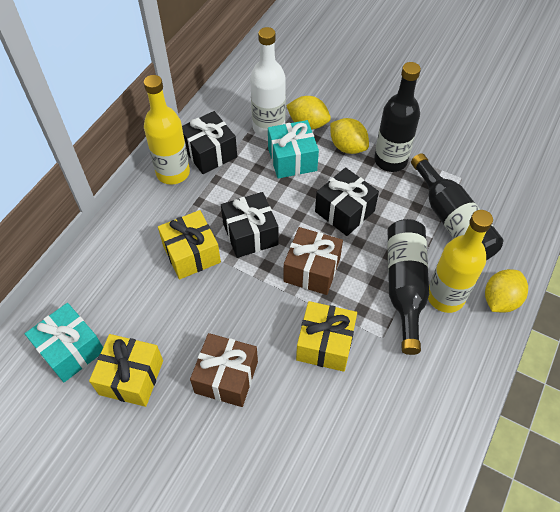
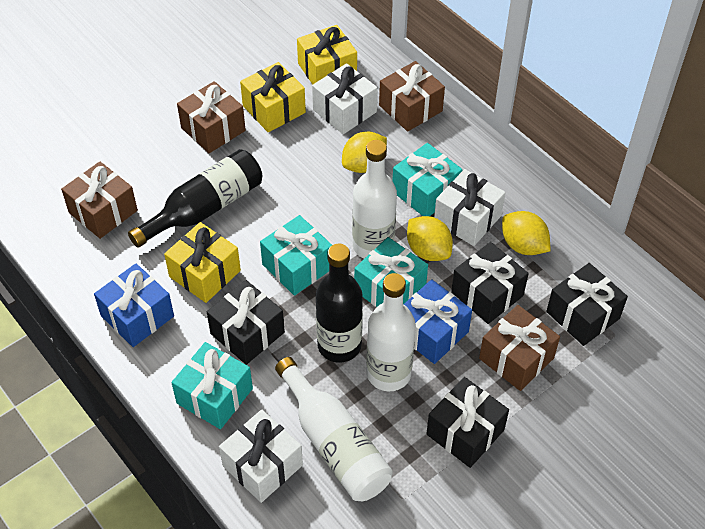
black bottle: 3 -> 2
black gift: 3 -> 4
blue gift: 0 -> 2
brown gift: 2 -> 4
turquoise gift: 2 -> 4
white bottle: 1 -> 3
white gift: 0 -> 3
yellow bottle: 2 -> 0

